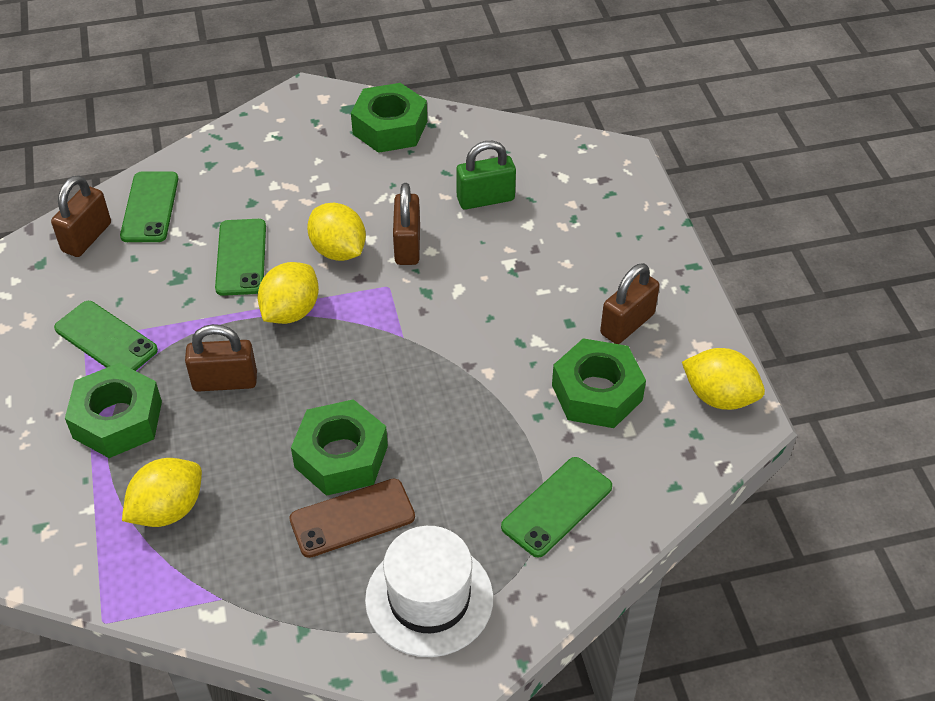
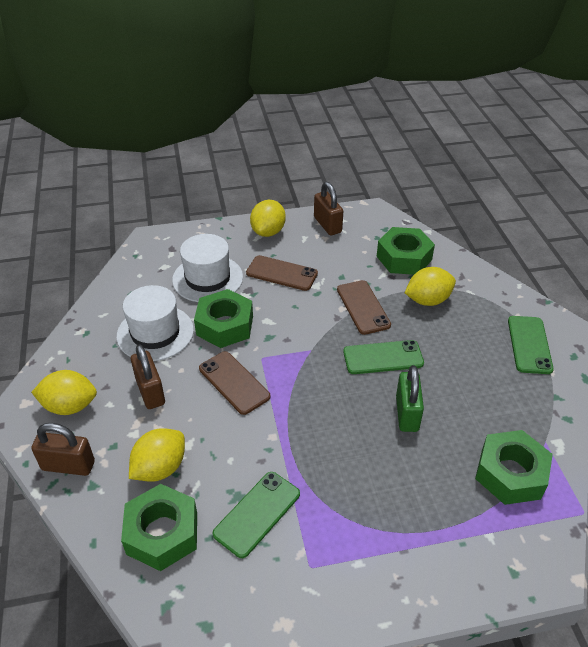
brown padlock: 4 -> 3
brown phone: 1 -> 3
green phone: 4 -> 3
white hat: 1 -> 2

